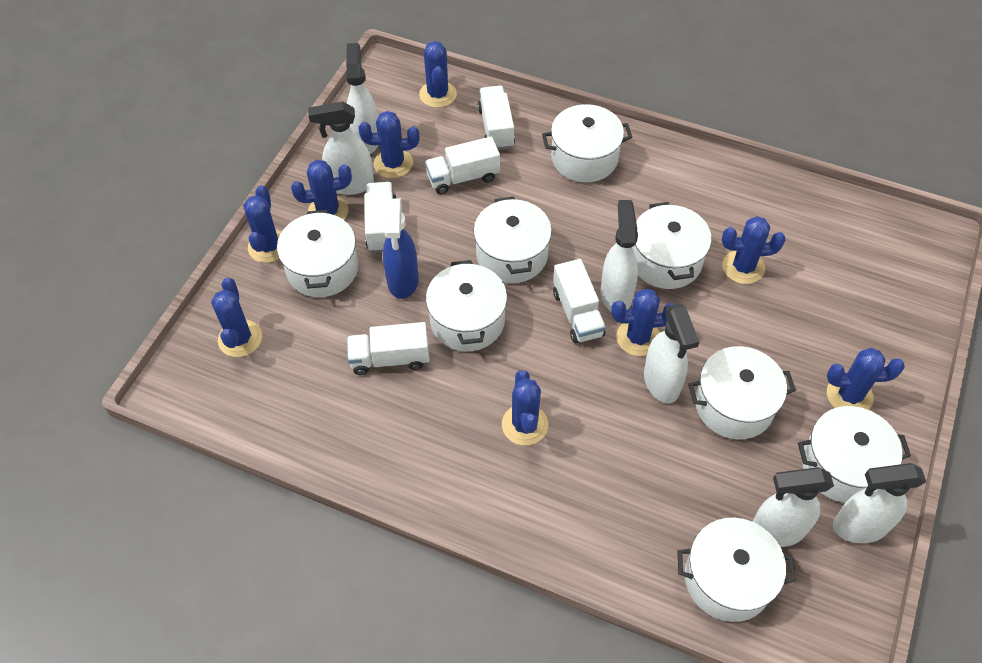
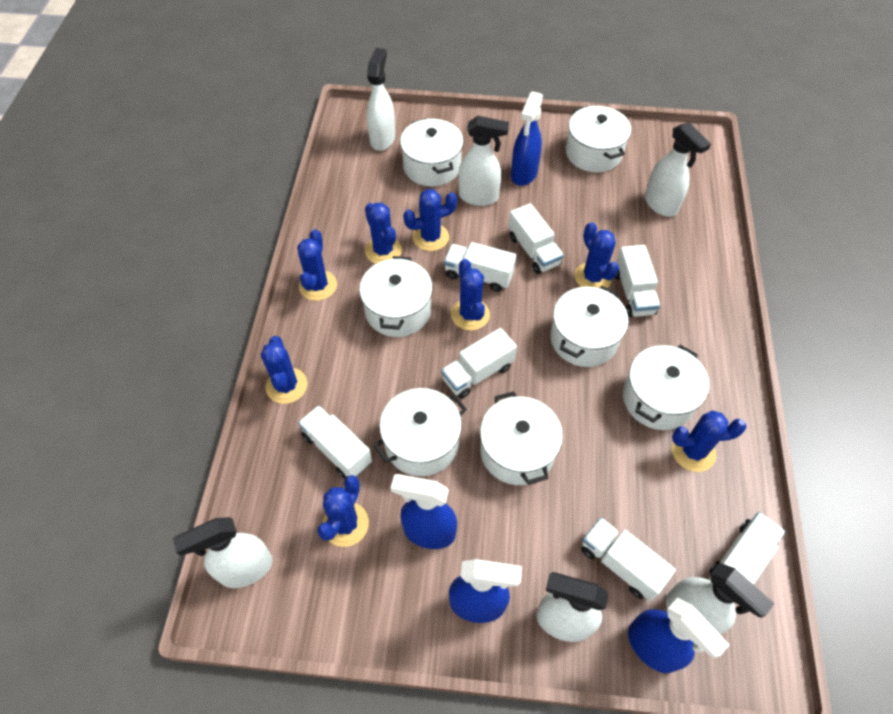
blue cactus: 9 -> 8
blue spray bottle: 1 -> 4
white pot: 8 -> 7
white truck: 5 -> 7

